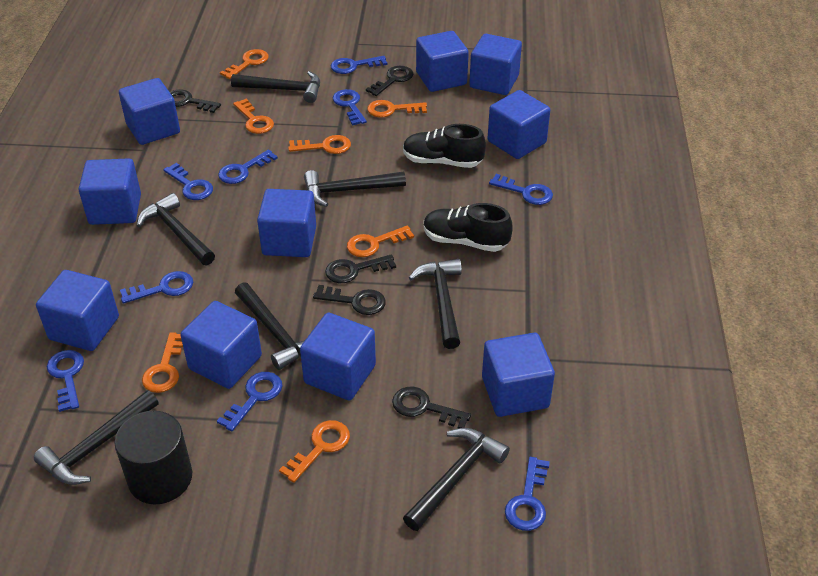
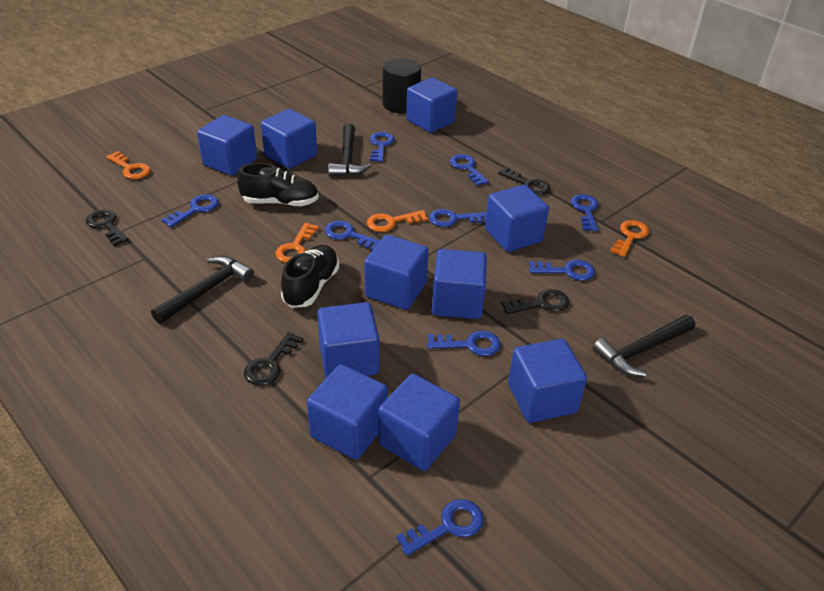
black hammer: 7 -> 3
black key: 5 -> 4
orange key: 7 -> 4

